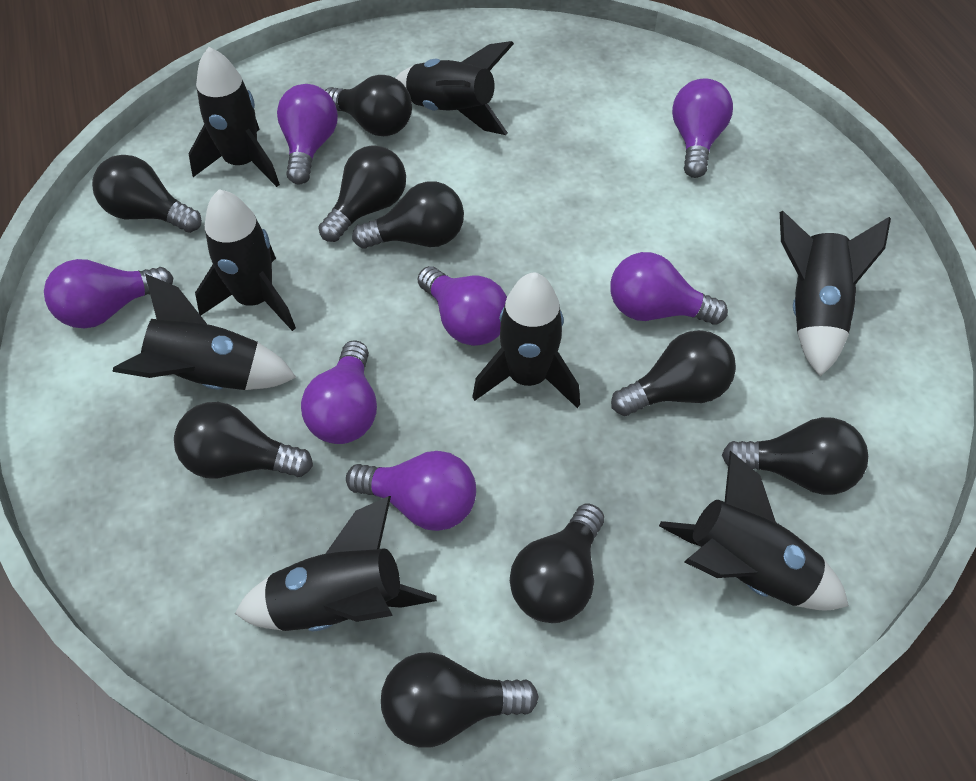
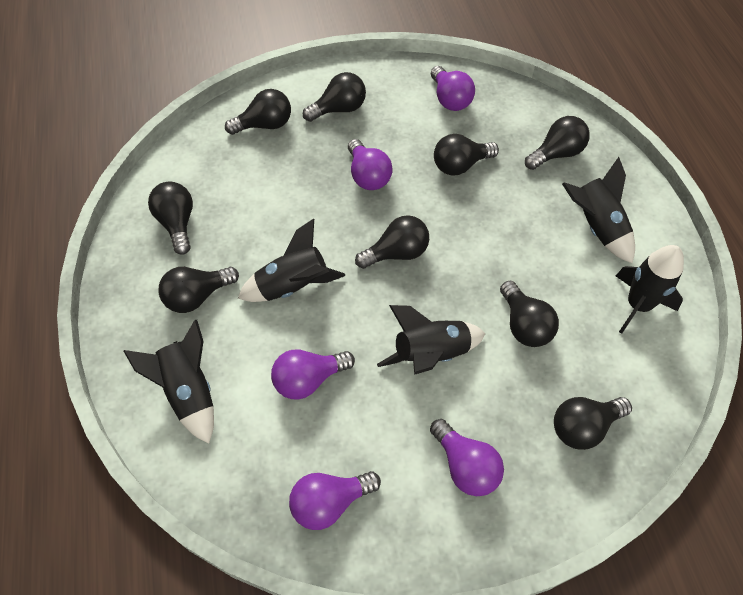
black rocket: 8 -> 5
purple light bulb: 7 -> 5

